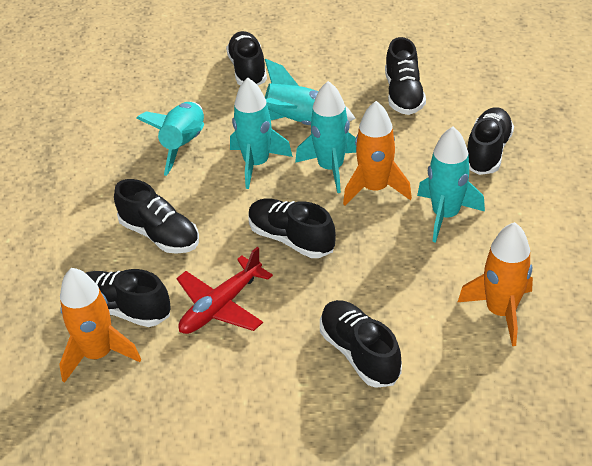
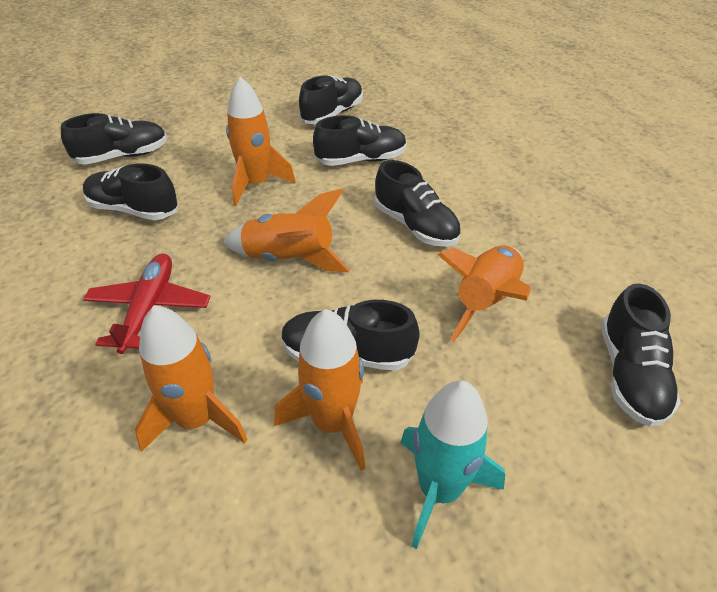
orange rocket: 3 -> 5
turquoise rocket: 5 -> 1

